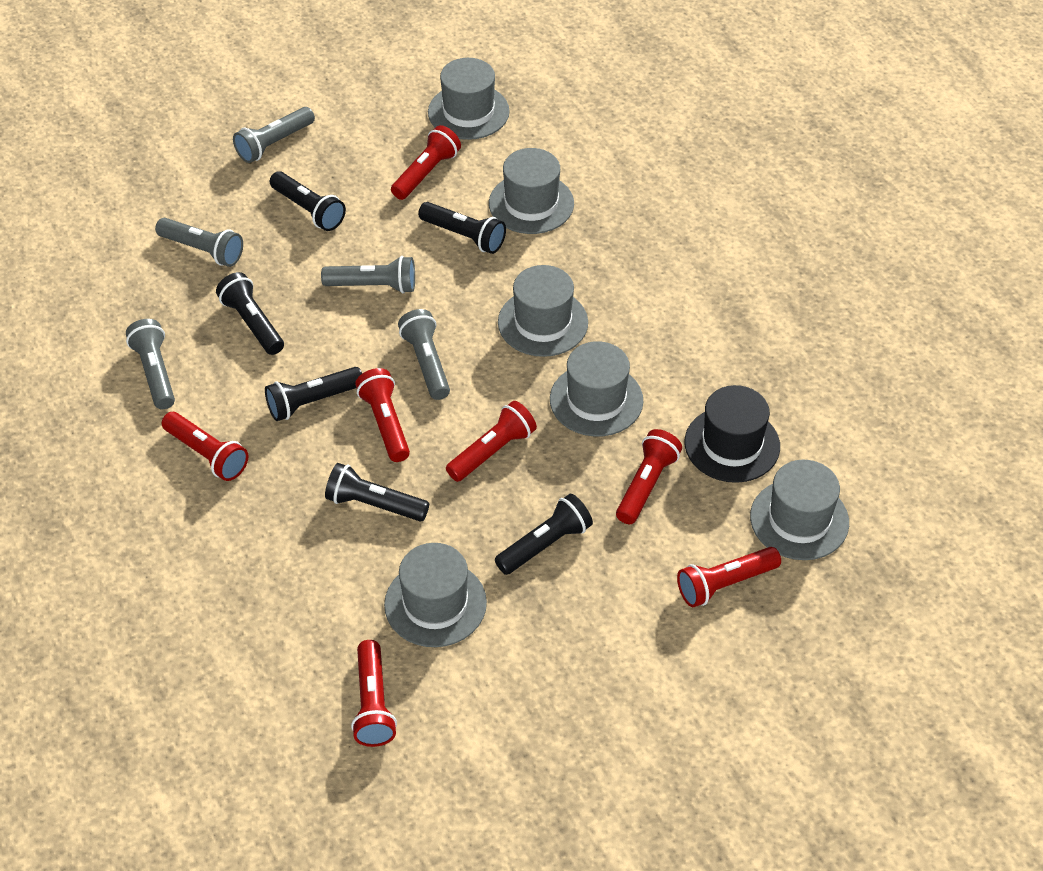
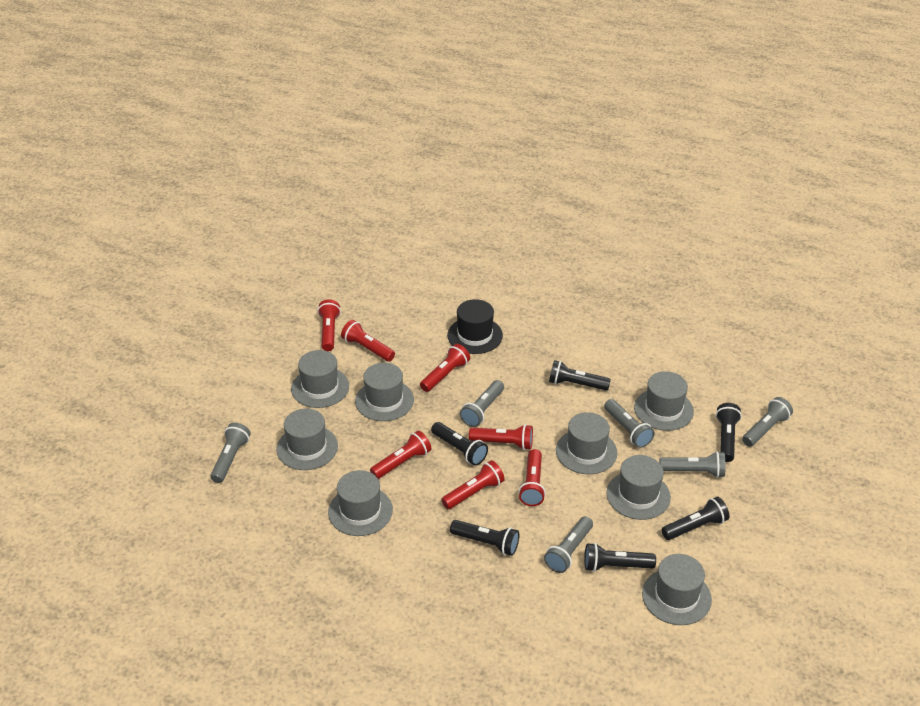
grey flashlight: 5 -> 6
grey hat: 6 -> 8

